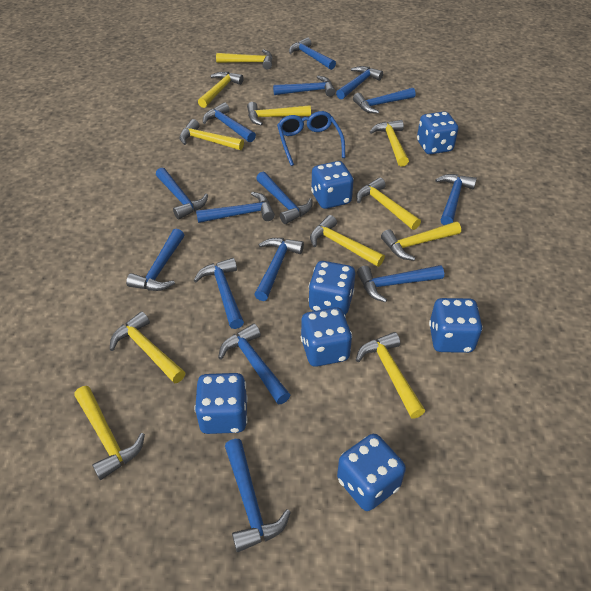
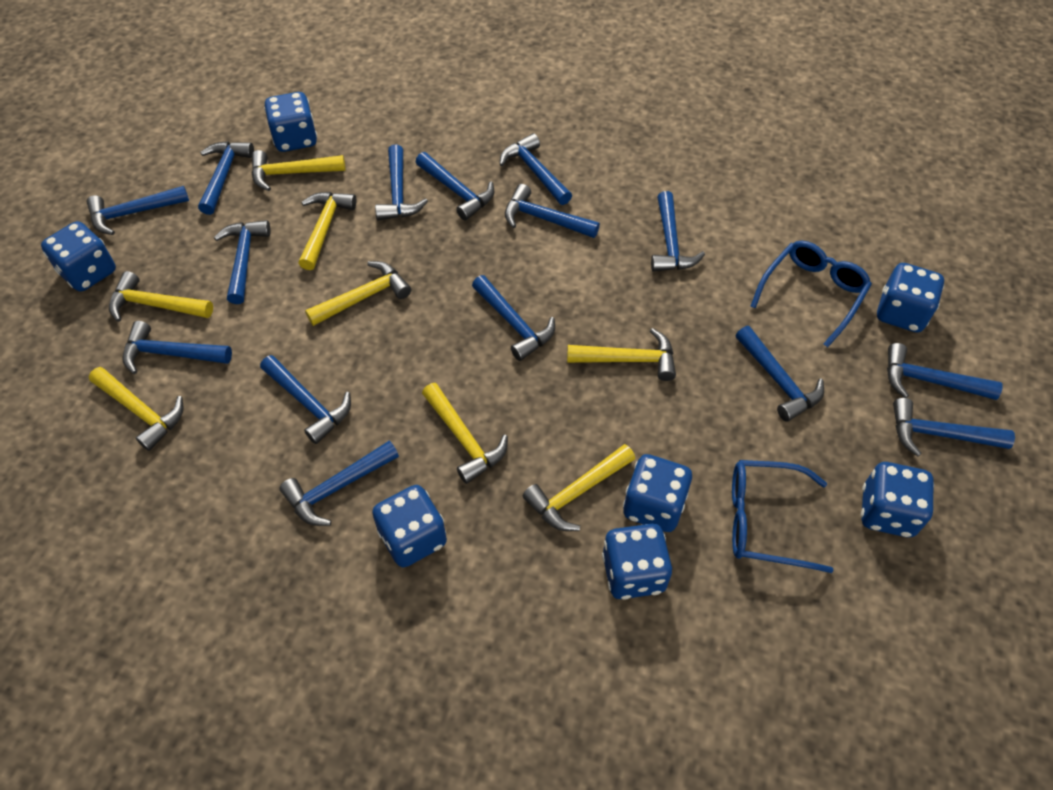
blue glasses: 1 -> 2
yellow hammer: 11 -> 8

